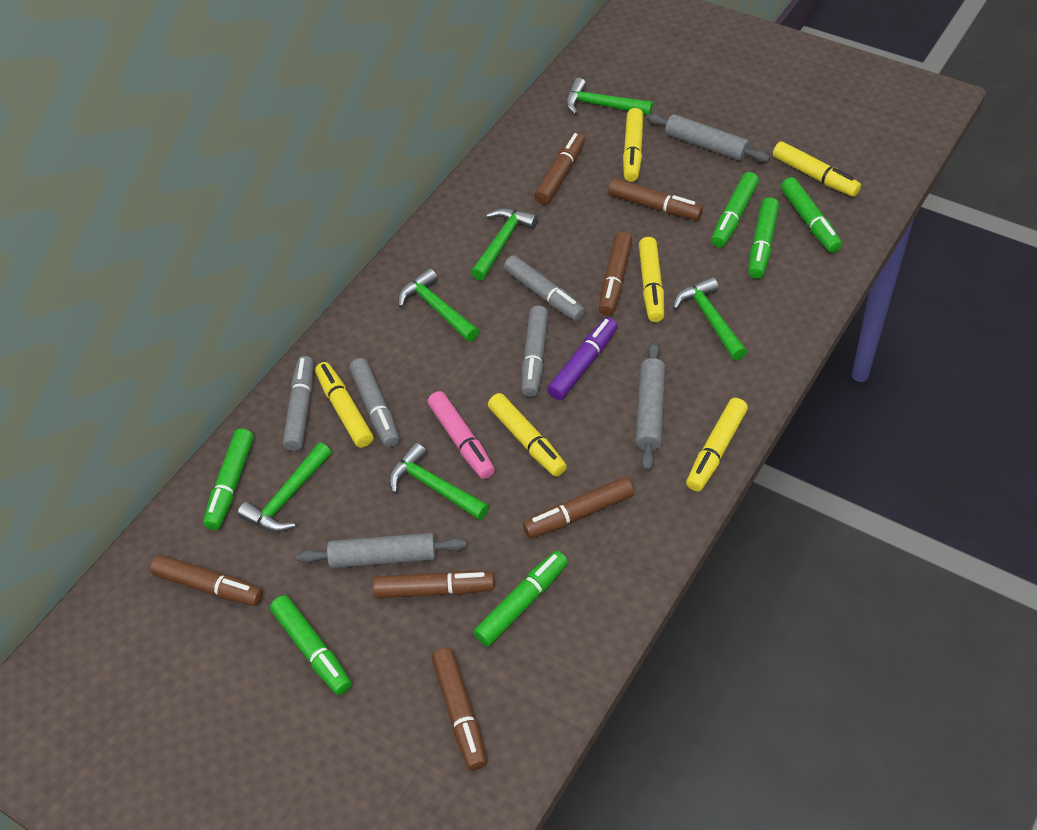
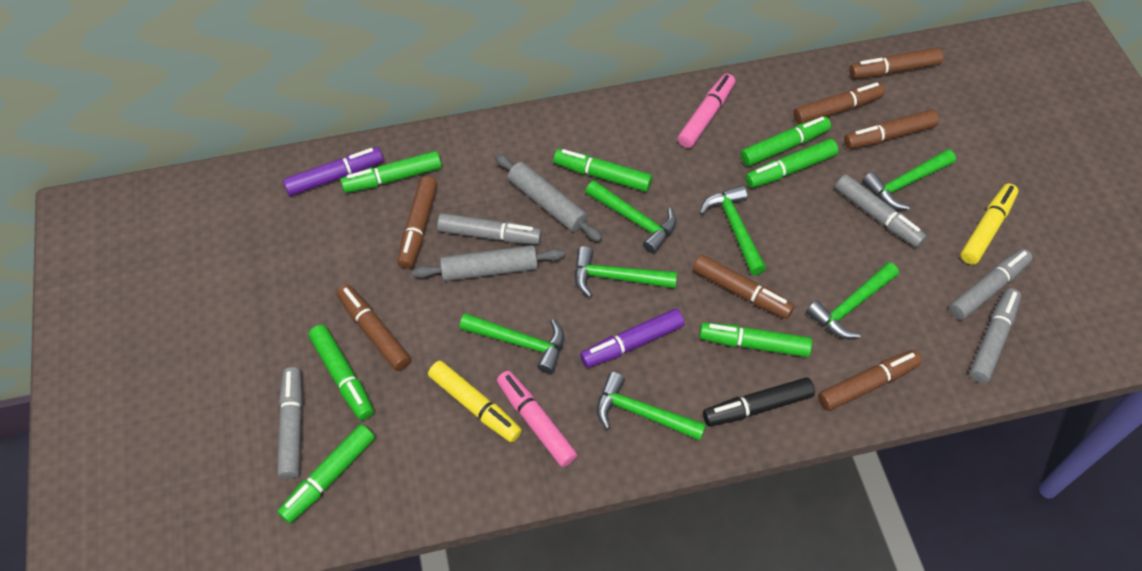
black marker: 0 -> 1
green hammer: 6 -> 7
green marker: 6 -> 7
grey marker: 4 -> 5
grey rolling pin: 3 -> 2
pink marker: 1 -> 2
purple marker: 1 -> 2
yellow marker: 6 -> 2

